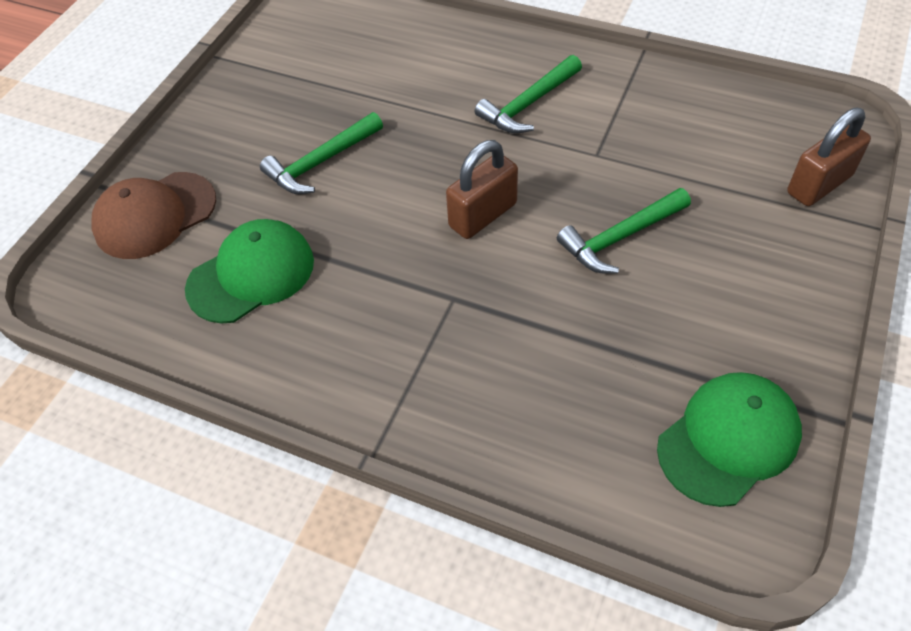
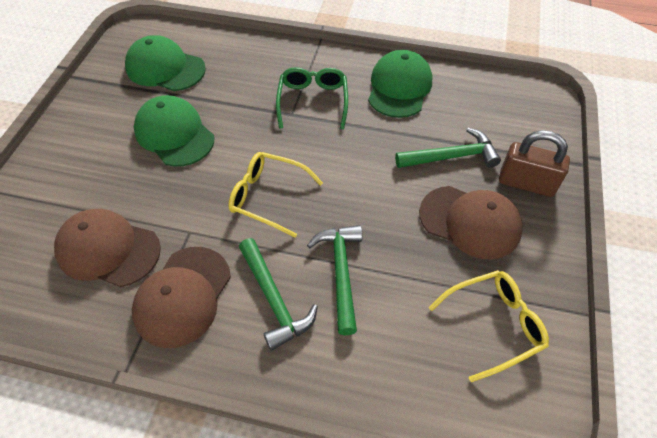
brown cap: 1 -> 3
brown padlock: 2 -> 1
green cap: 2 -> 3
green glasses: 0 -> 1
yellow glasses: 0 -> 2

